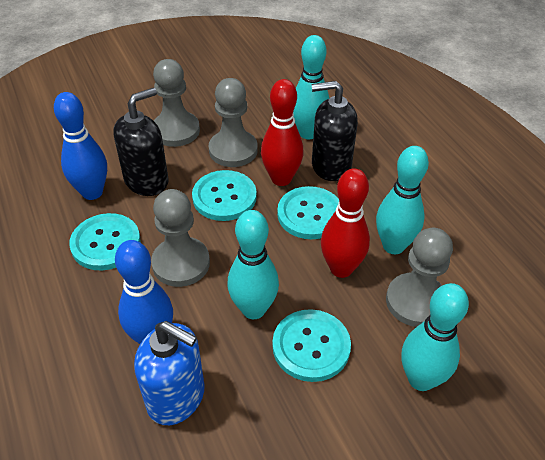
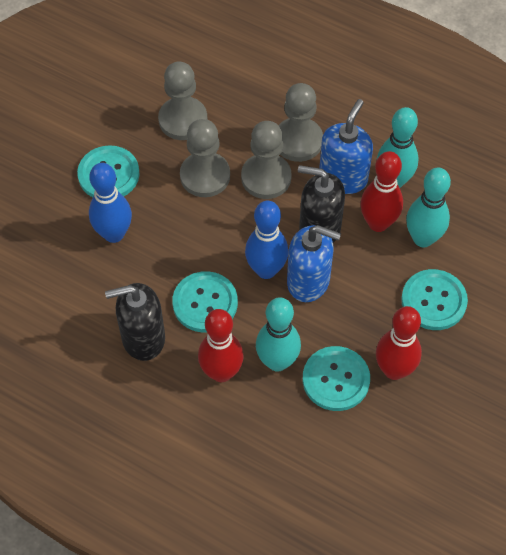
blue soap dispenser: 1 -> 2
red bowling pin: 2 -> 3
turquoise bowling pin: 4 -> 3

